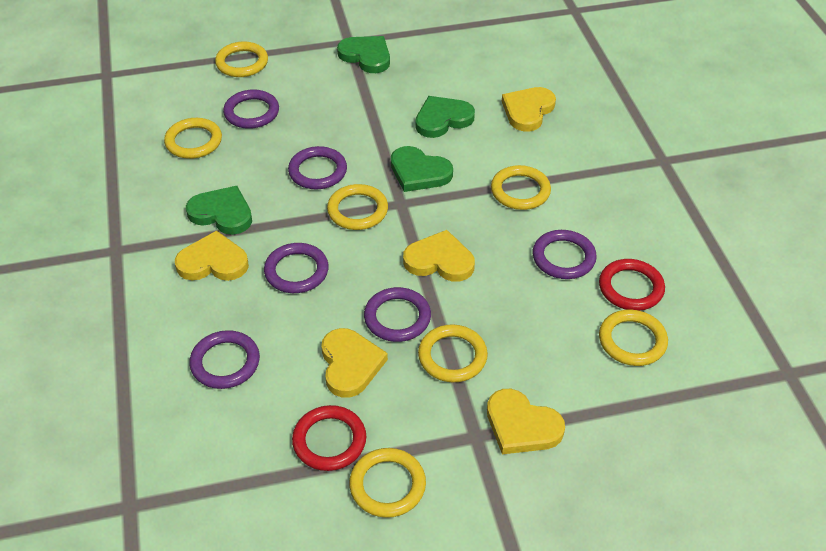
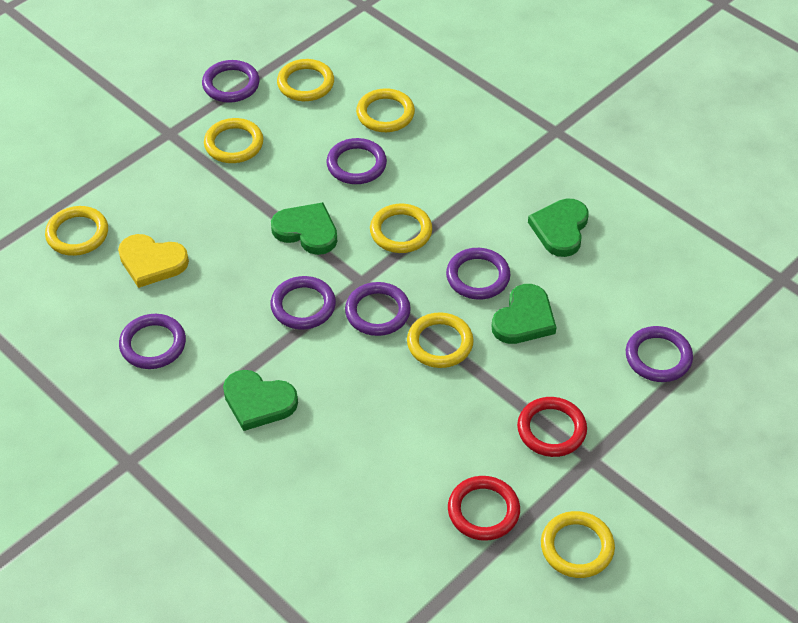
purple ring: 6 -> 7
yellow heart: 5 -> 1

